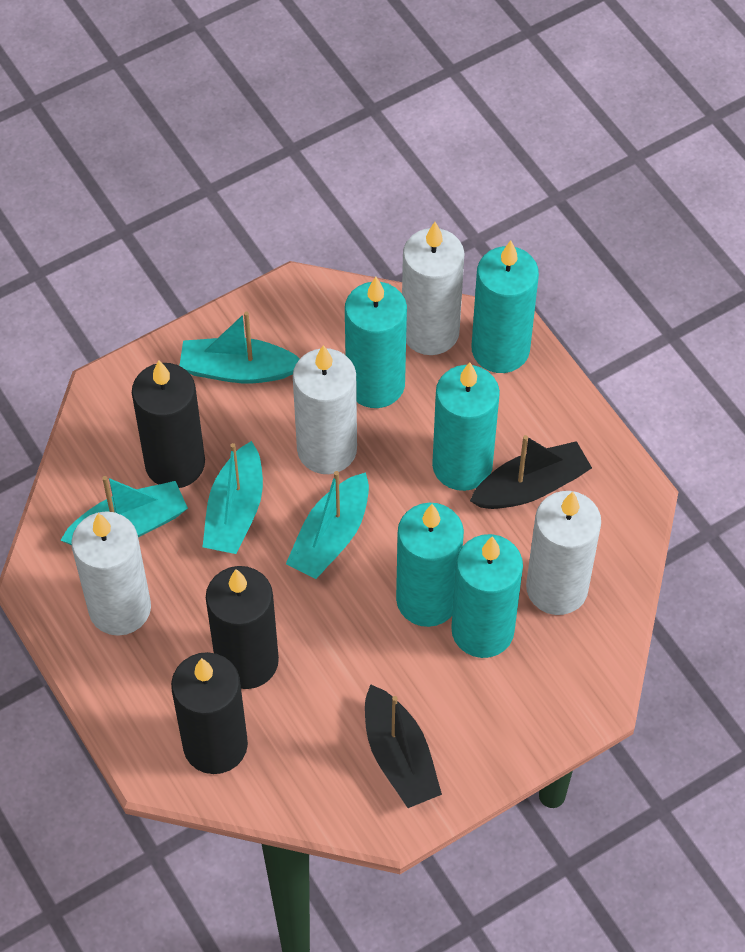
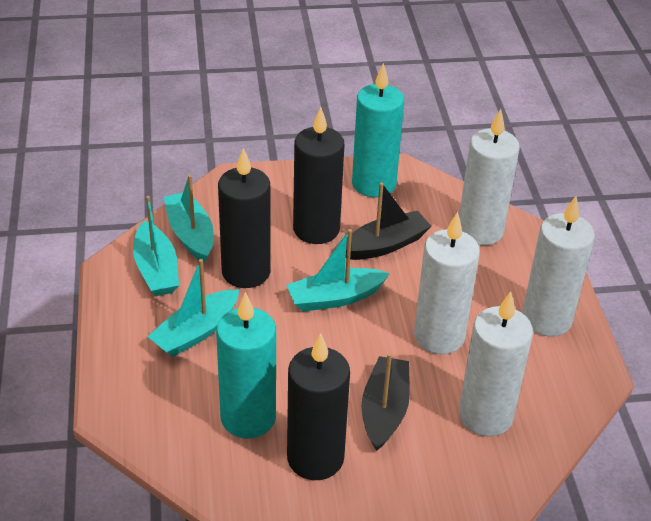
turquoise candle: 5 -> 2

